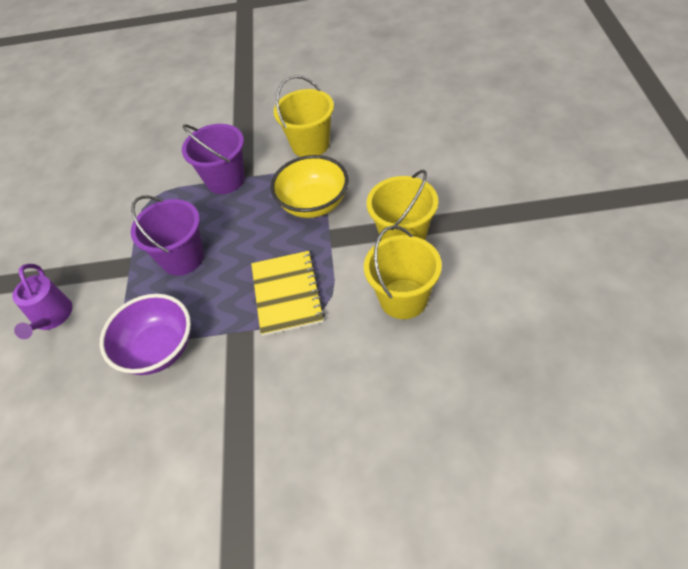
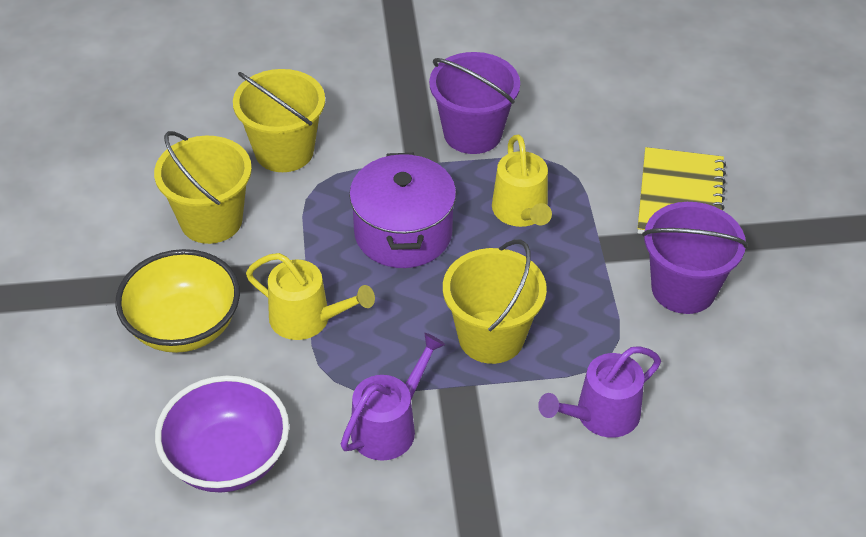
purple pot: 0 -> 1
purple watering can: 1 -> 2
yellow watering can: 0 -> 2

